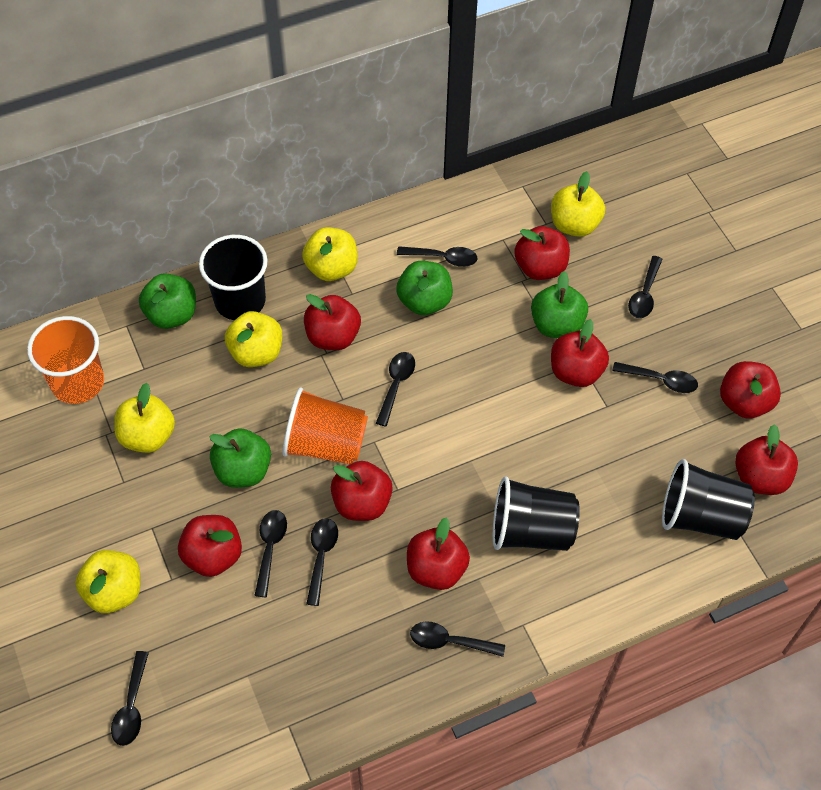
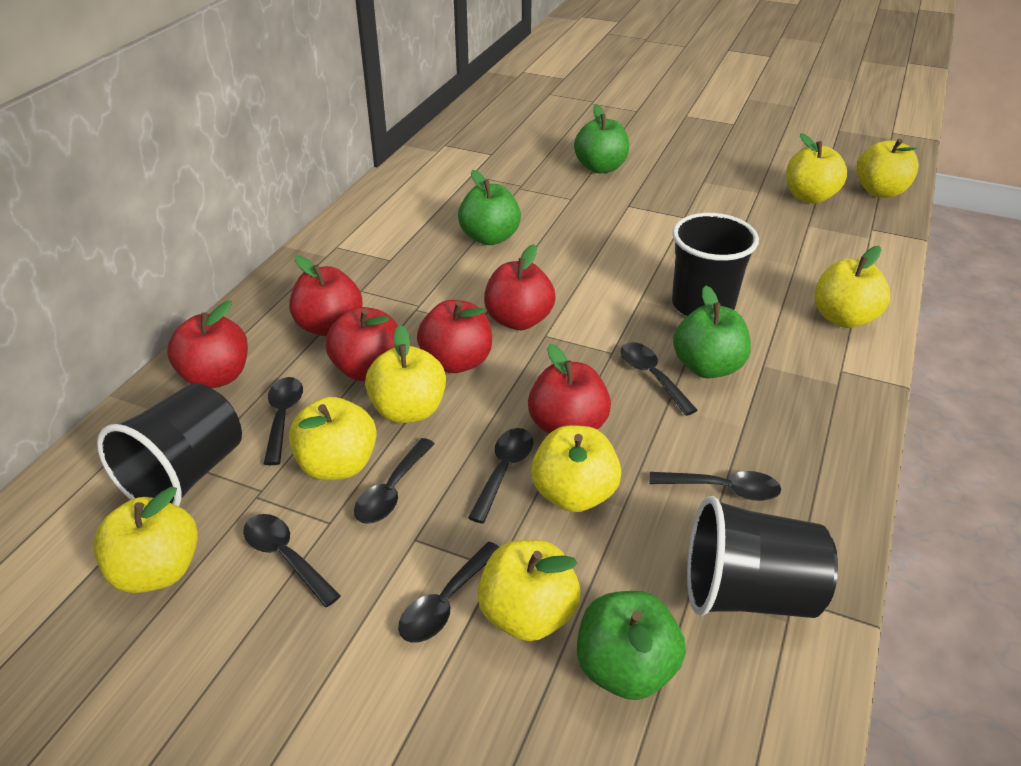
black spoon: 8 -> 7
orange cup: 2 -> 0
red apple: 8 -> 6
yellow apple: 5 -> 8

